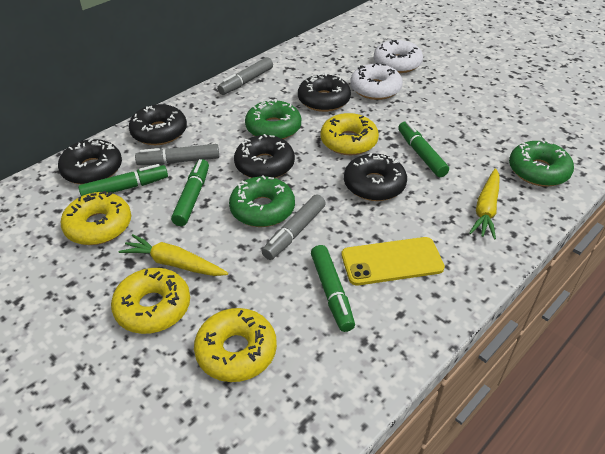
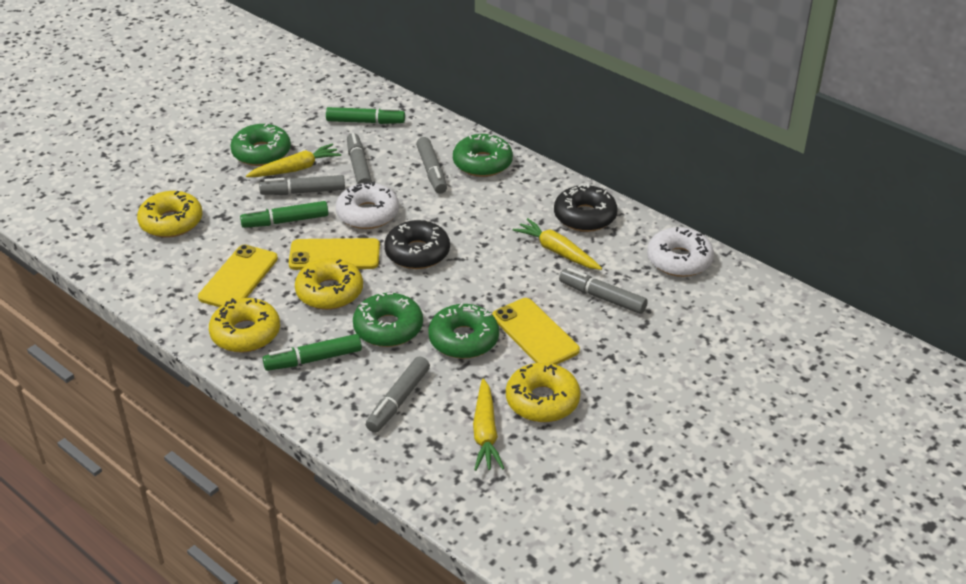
black donut: 5 -> 2
green donut: 3 -> 4
green marker: 4 -> 3
grey marker: 3 -> 5
yellow carrot: 2 -> 3
yellow phone: 1 -> 3

